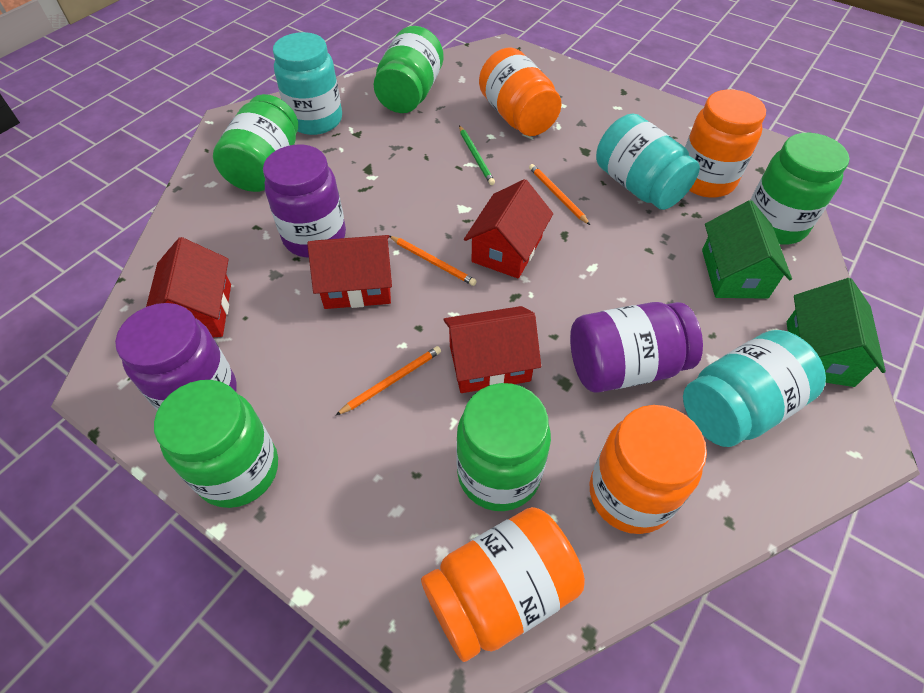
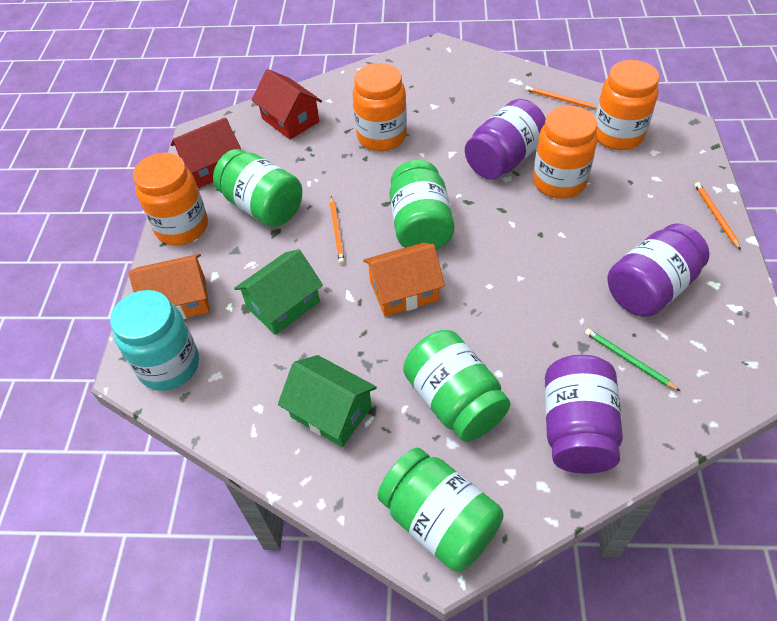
green jar: 5 -> 4
orange house: 0 -> 2
red house: 4 -> 2
turquoise jar: 3 -> 1

